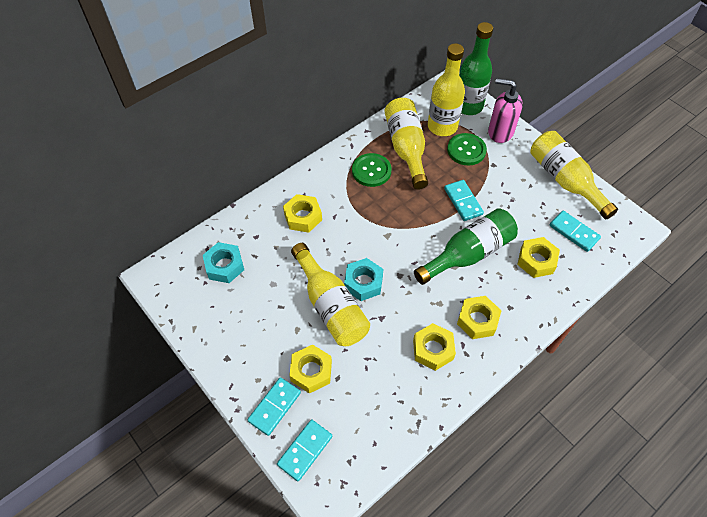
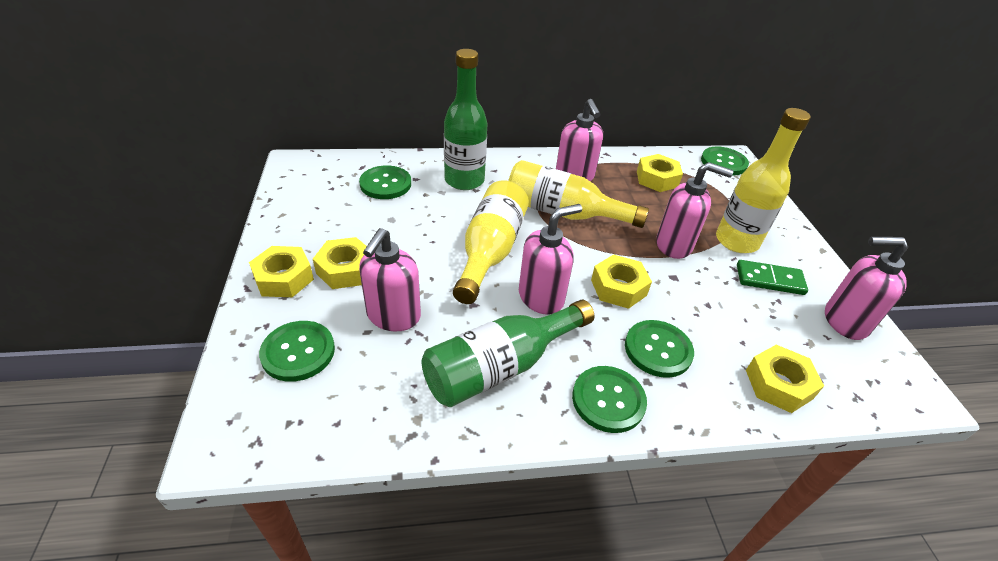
green button: 2 -> 5
green domino: 0 -> 1
pink soap dispenser: 1 -> 5
turquoise domino: 4 -> 0
turquoise nut: 2 -> 0
yellow bottle: 4 -> 3

